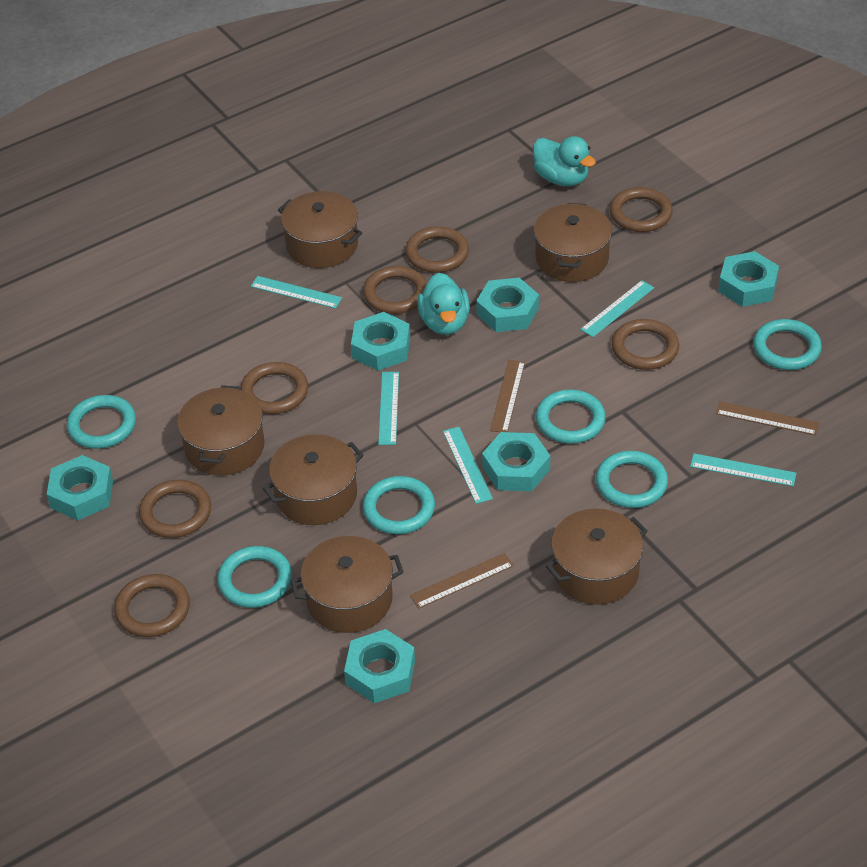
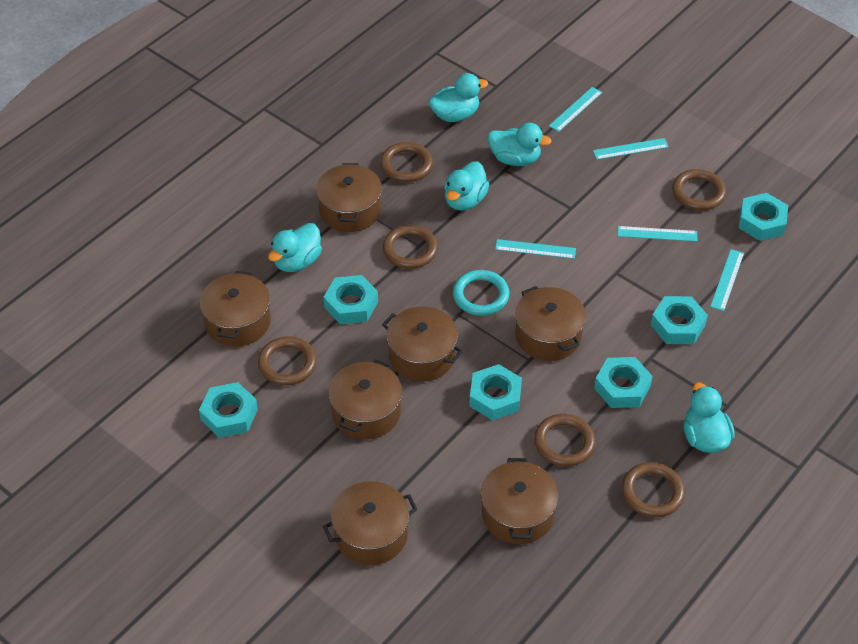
brown pot: 6 -> 7
brown ring: 7 -> 6
brown ruler: 3 -> 0
turquoise duck: 2 -> 5
turquoise ring: 6 -> 1

